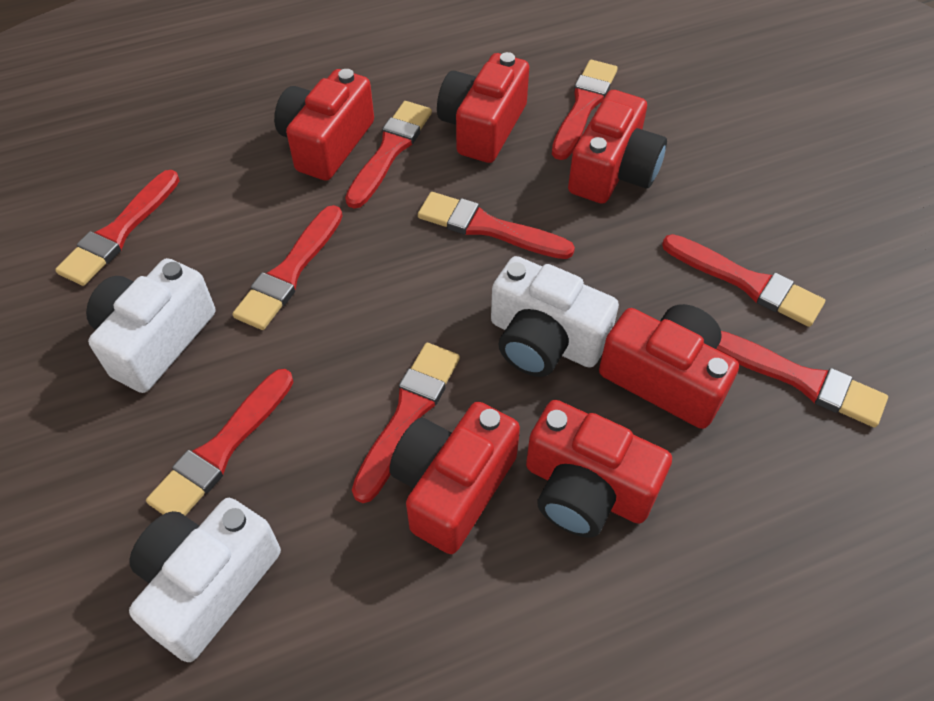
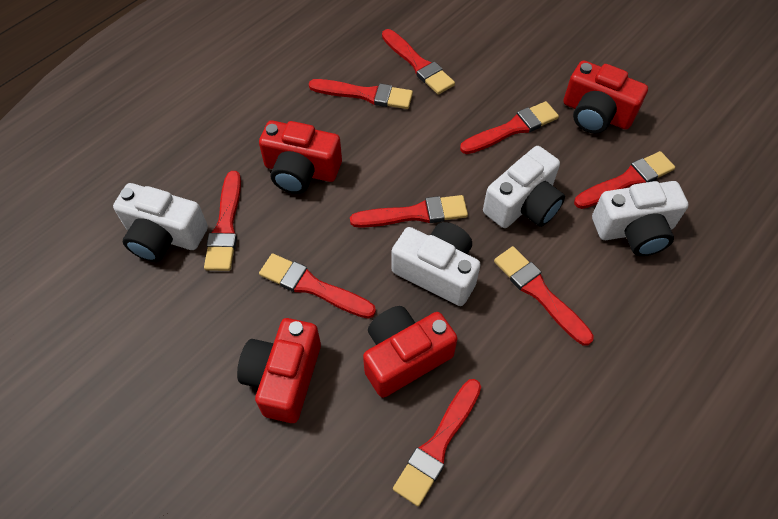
red camera: 6 -> 4
white camera: 3 -> 4

